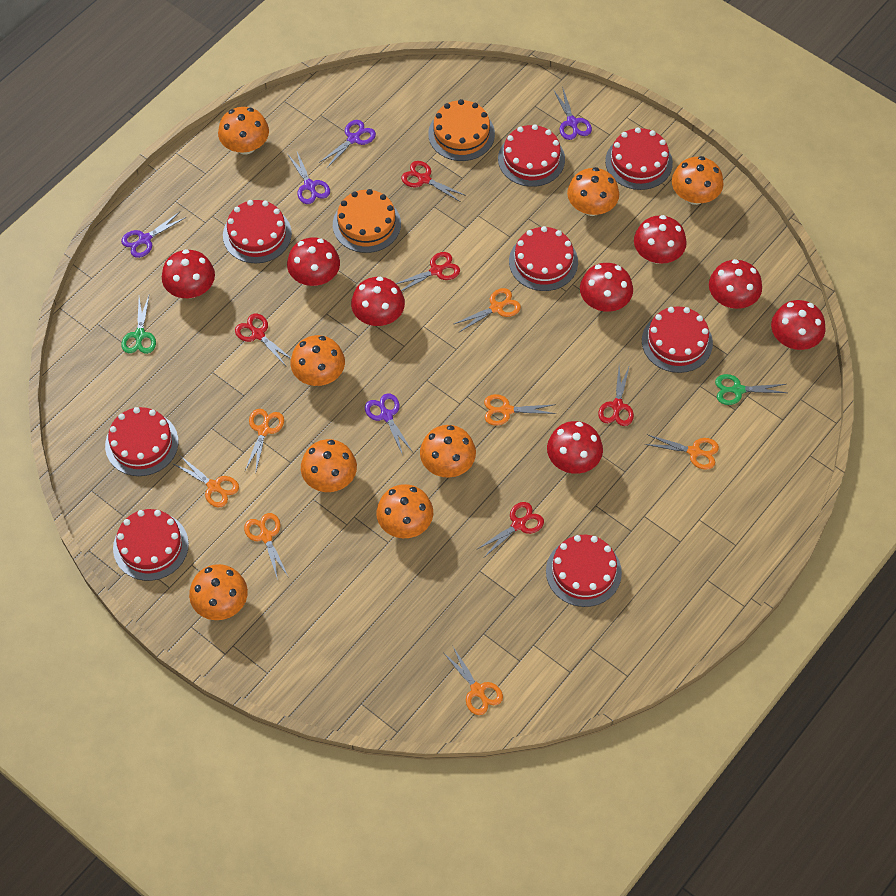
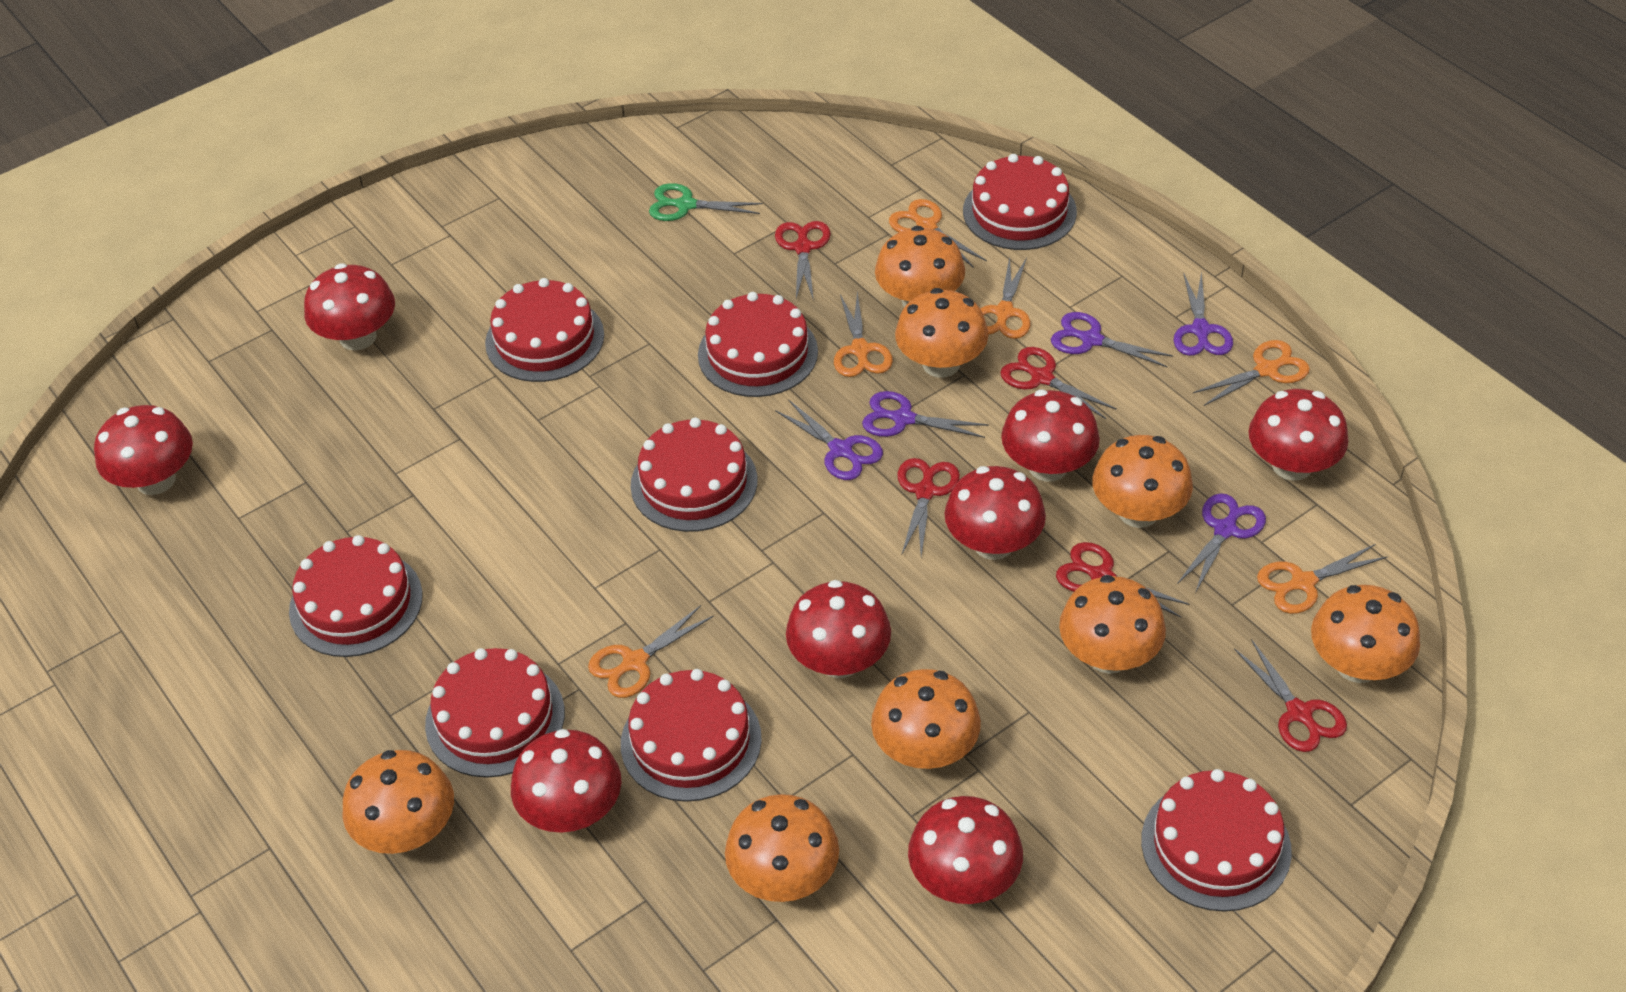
green scissors: 2 -> 1
orange cake: 2 -> 0
orange scissors: 7 -> 6

